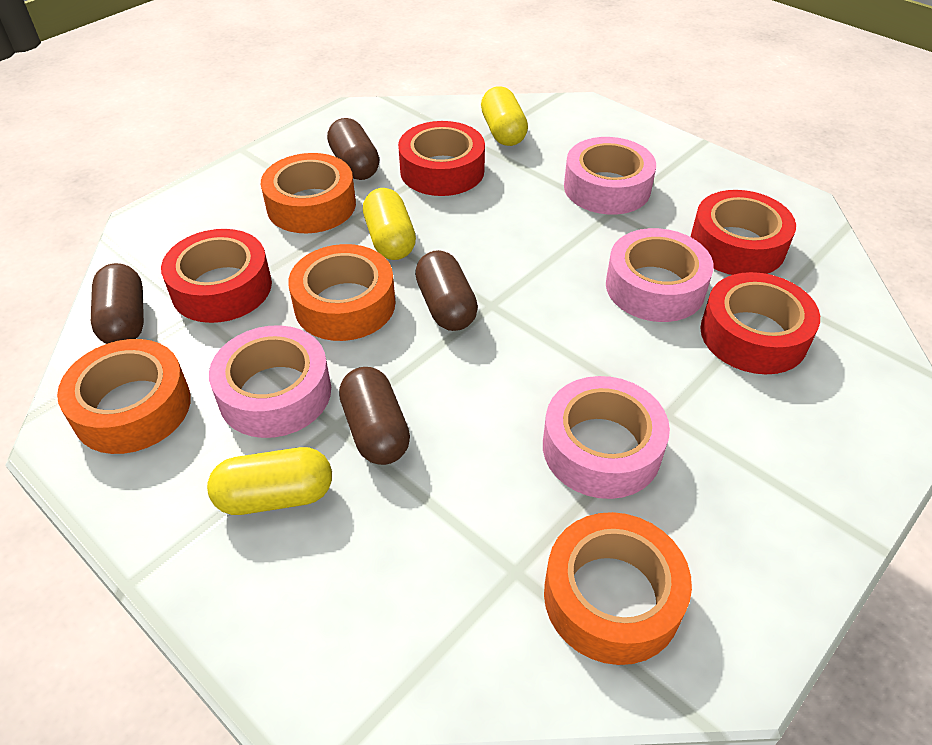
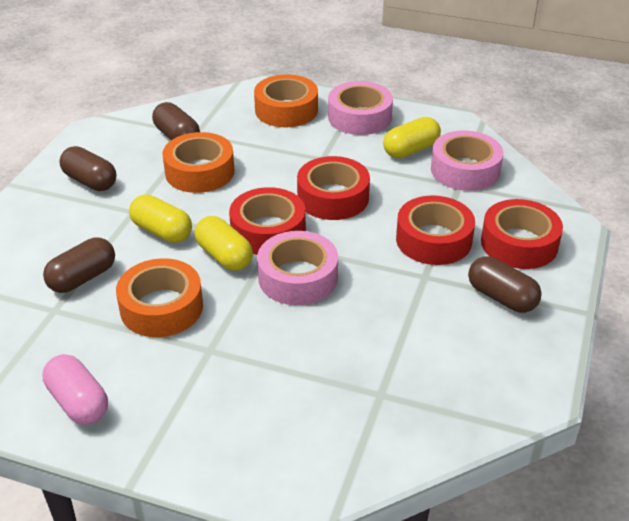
orange tape: 4 -> 3
pink capsule: 0 -> 1
pink tape: 4 -> 3

